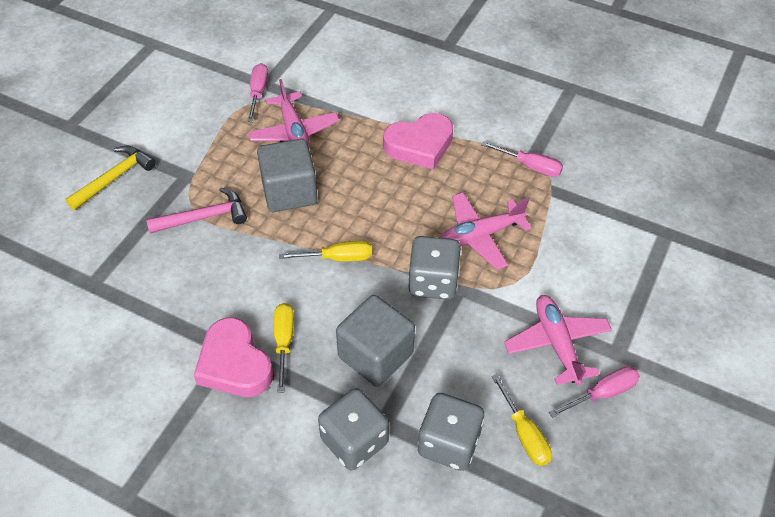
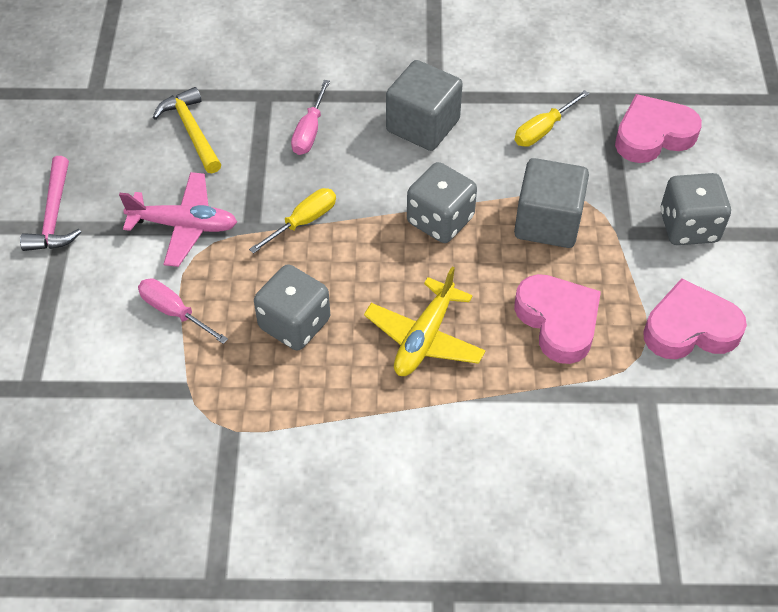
pink heart: 2 -> 3
pink plane: 3 -> 1
pink screwdriver: 3 -> 2
yellow plane: 0 -> 1
yellow screwdriver: 3 -> 2

